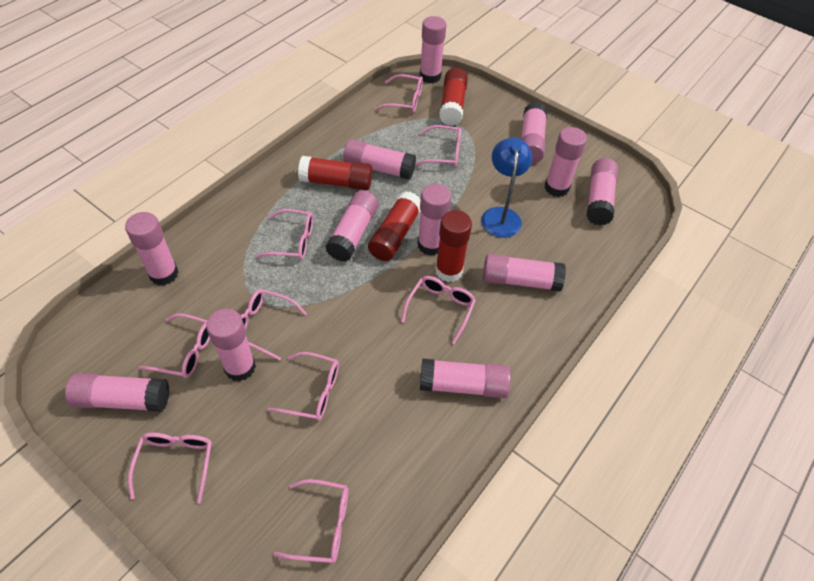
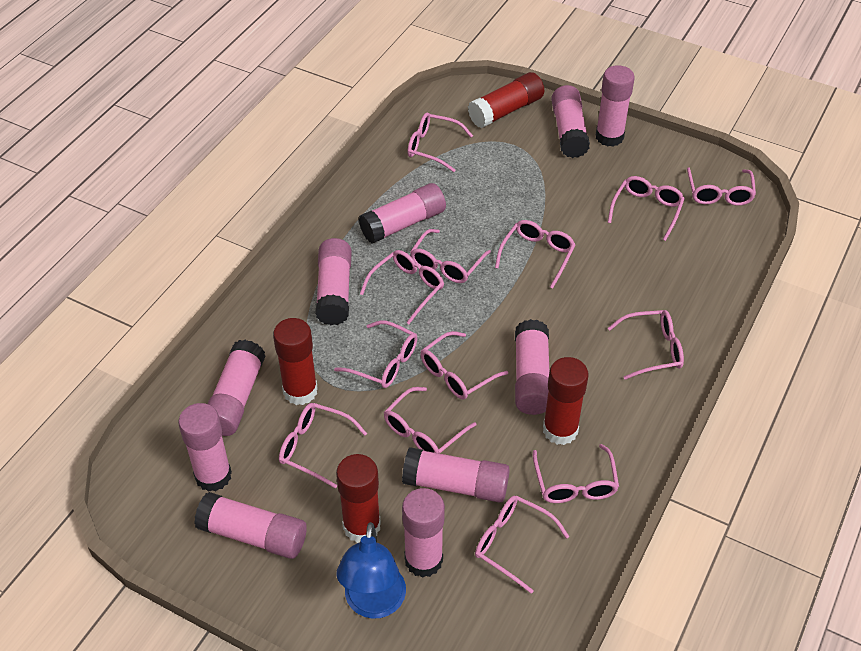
pink glasses: 9 -> 13
pink glue stick: 12 -> 10

